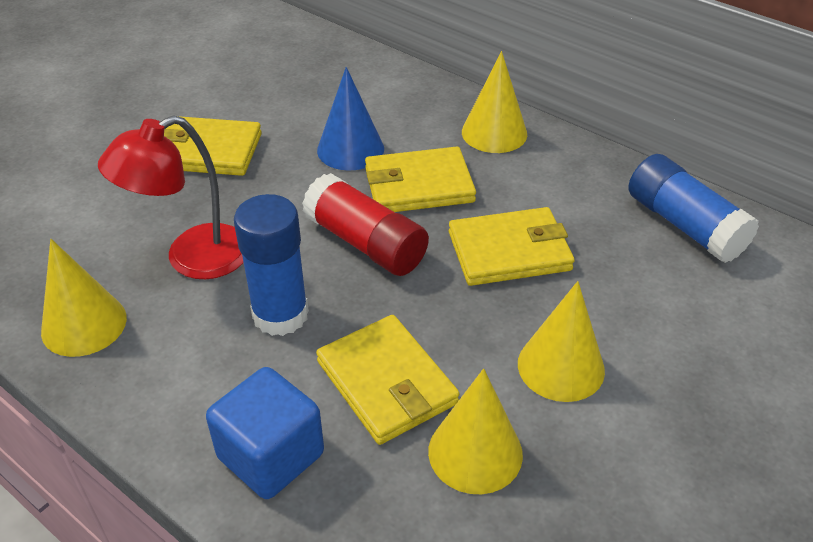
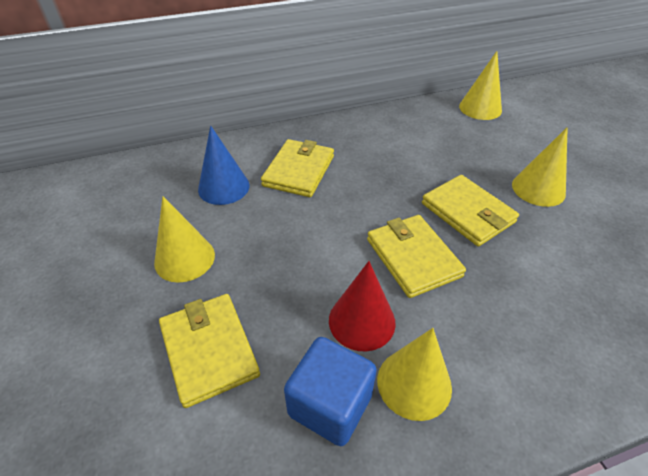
blue glue stick: 2 -> 0
red cone: 0 -> 1
red glue stick: 1 -> 0
red lamp: 1 -> 0

